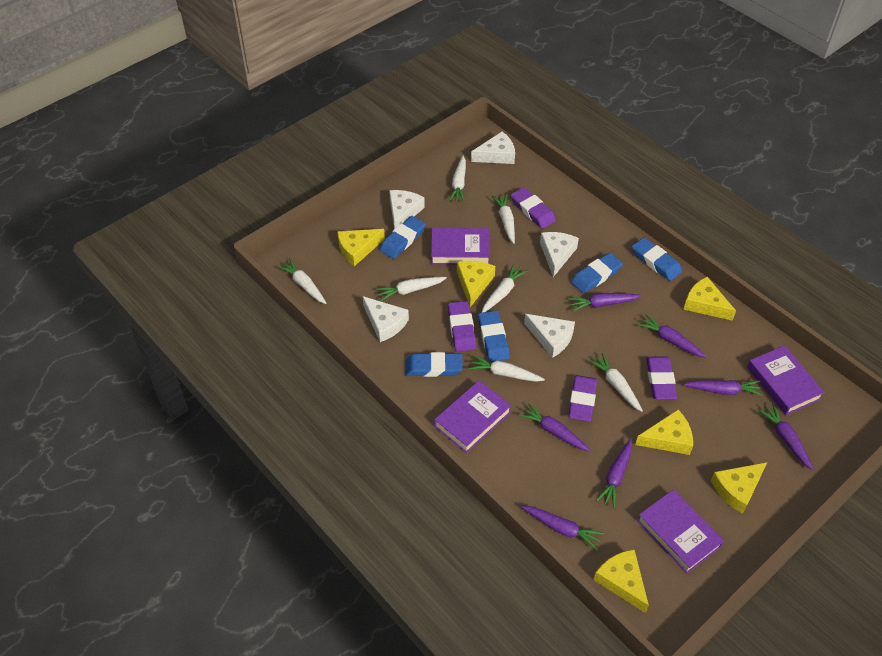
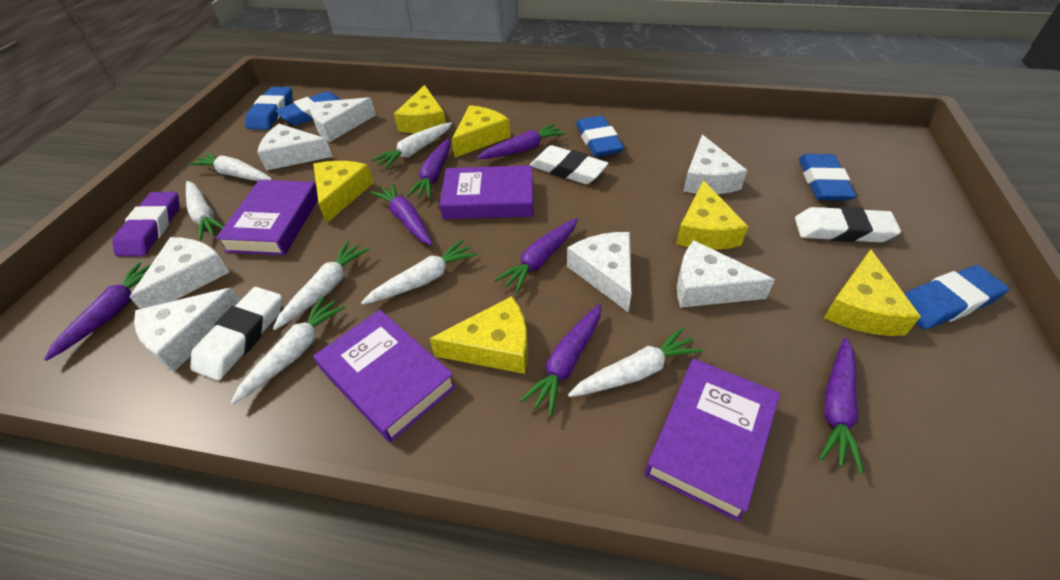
purple eraser: 4 -> 1
white cheese: 5 -> 7
white eraser: 0 -> 3

